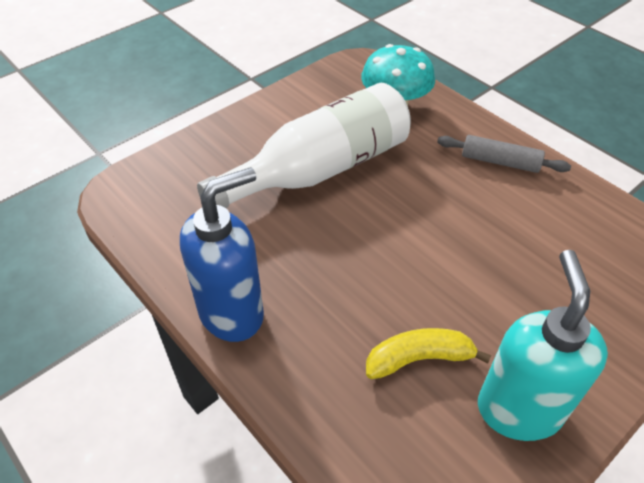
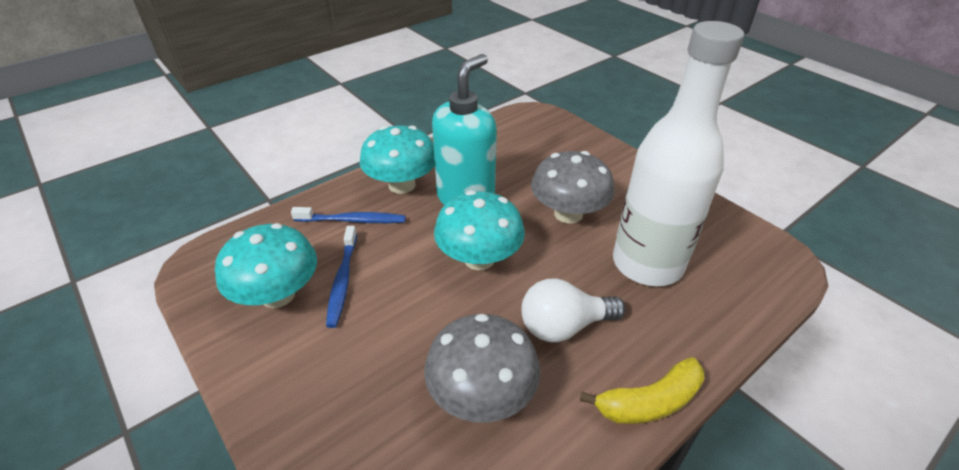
blue soap dispenser: 1 -> 0
blue toothbrush: 0 -> 2
grey mushroom: 0 -> 2
grey rolling pin: 1 -> 0
turquoise mushroom: 1 -> 3
white light bulb: 0 -> 1

